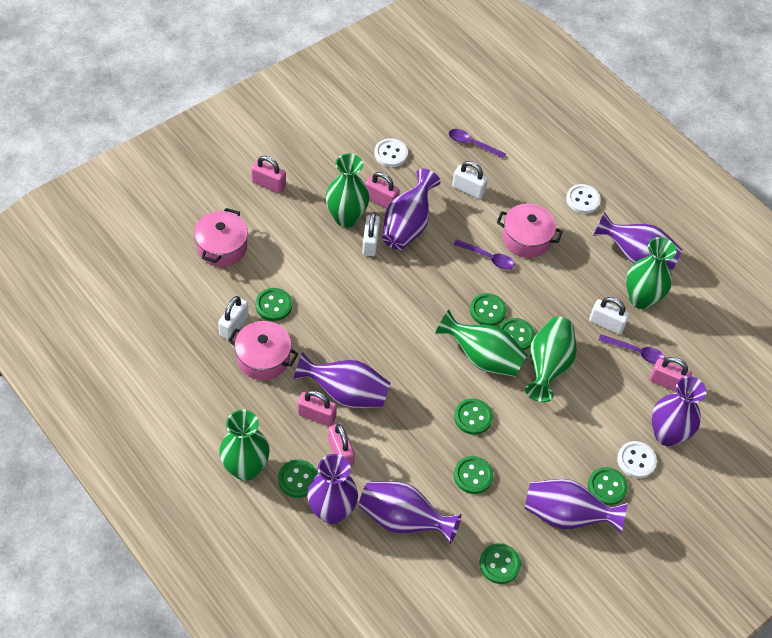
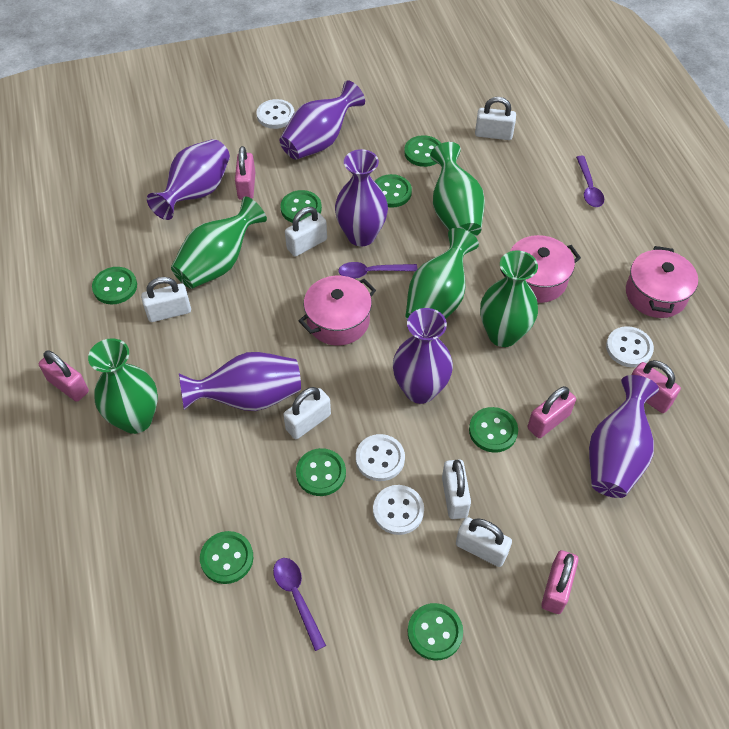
purple vase: 7 -> 6
white button: 3 -> 4
white padlock: 4 -> 6

